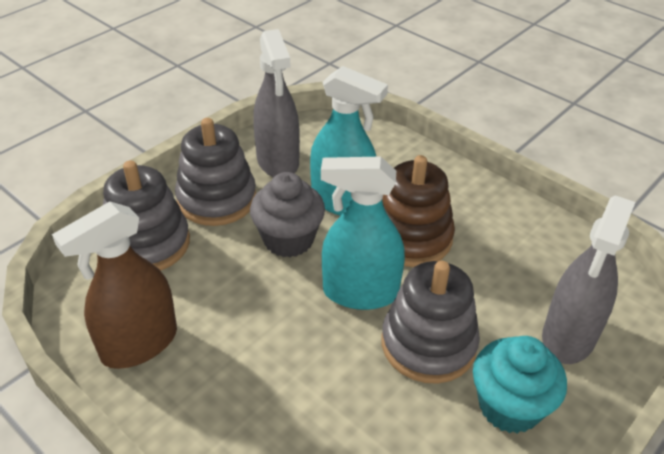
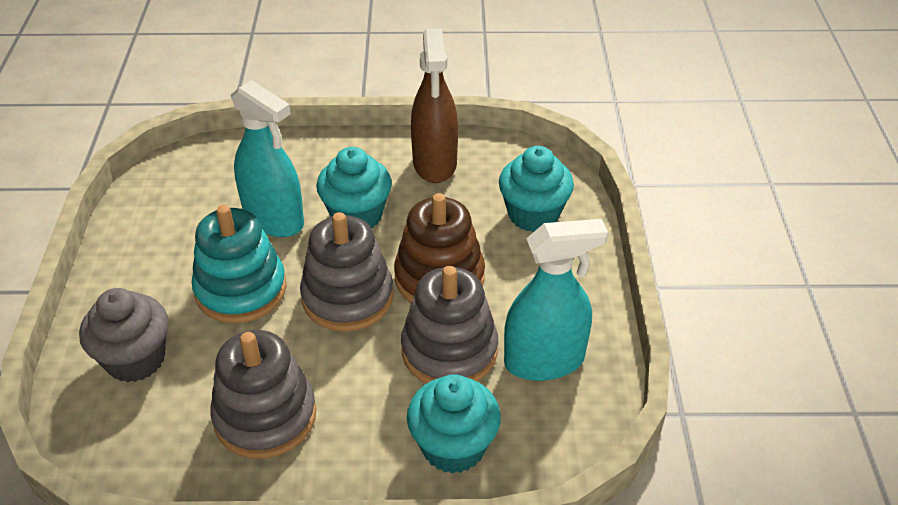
grey spray bottle: 2 -> 0
turquoise cupcake: 1 -> 3
turquoise stacking toy: 0 -> 1

